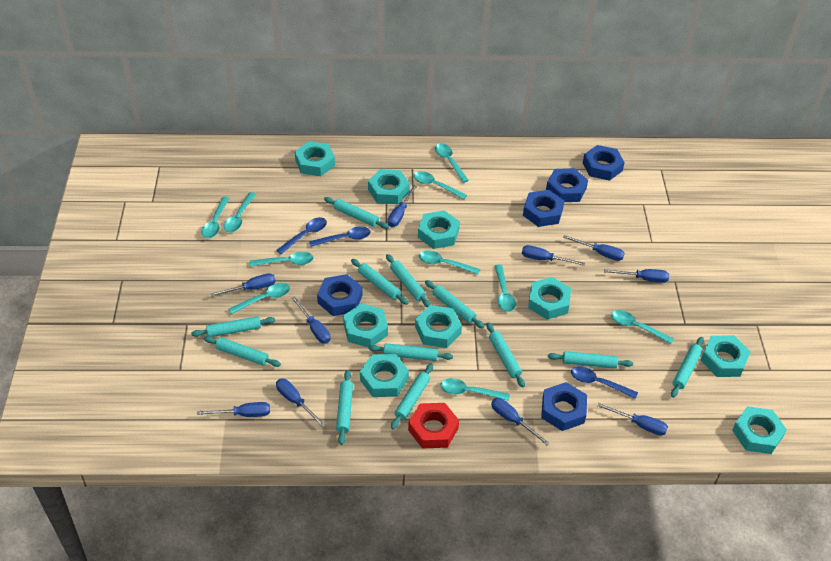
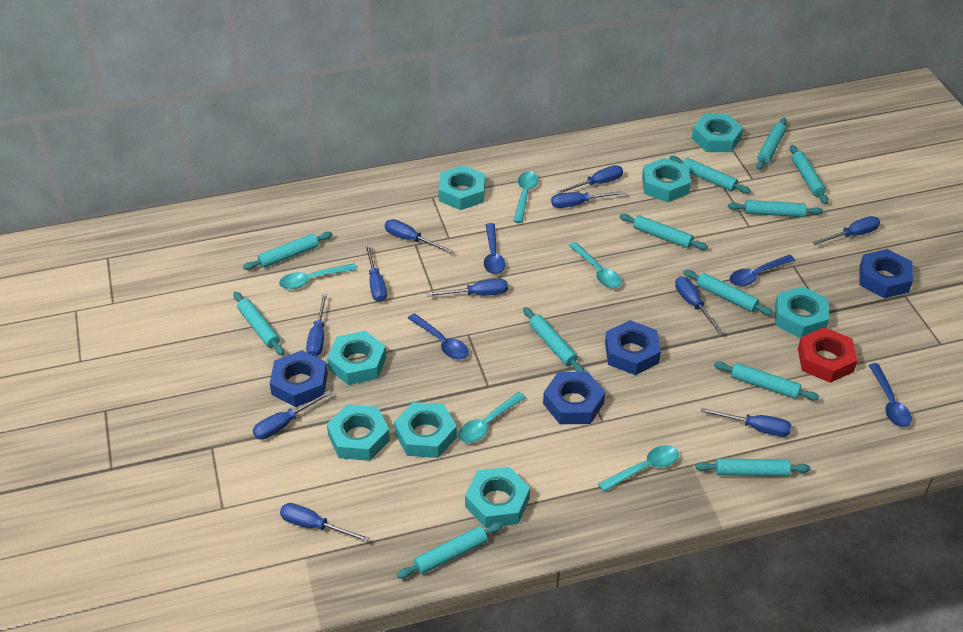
blue nut: 5 -> 4
blue screwdriver: 10 -> 11
blue spoon: 3 -> 4
turquoise nut: 9 -> 8
turquoise spoon: 10 -> 5

